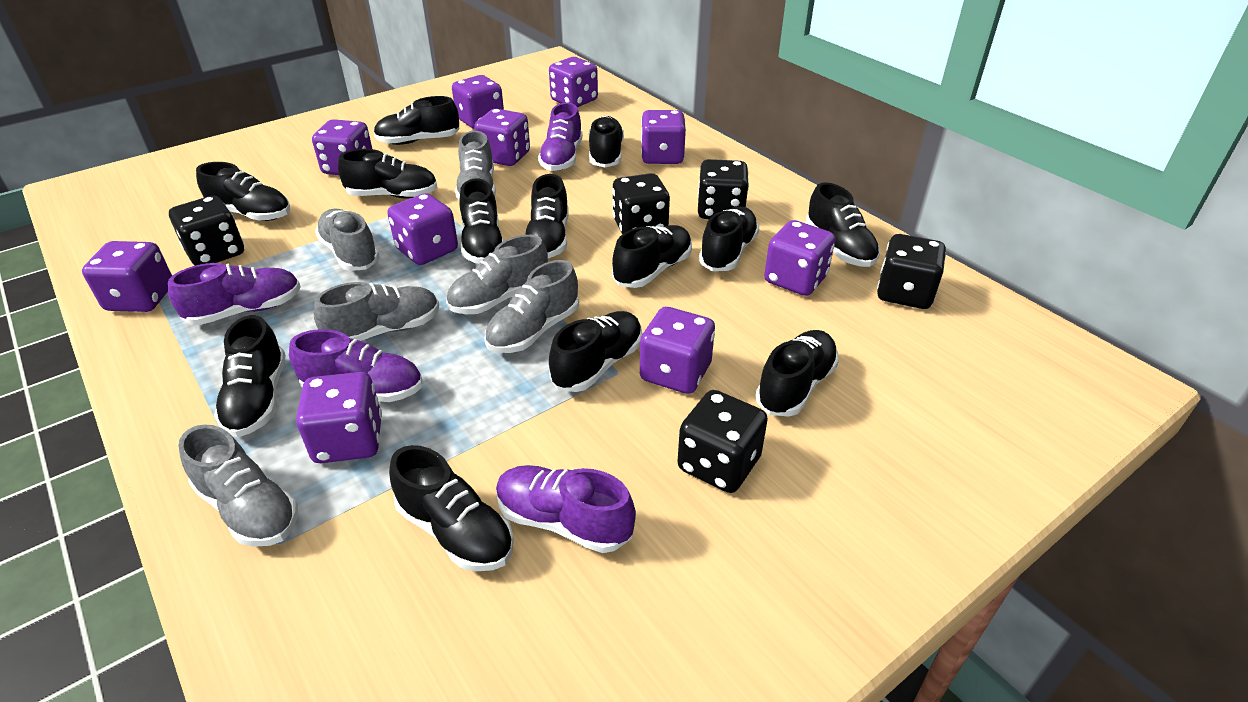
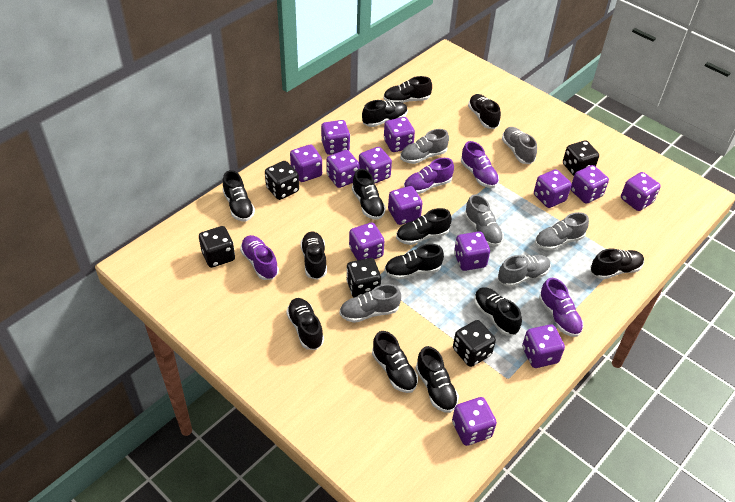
purple dice: 10 -> 13

